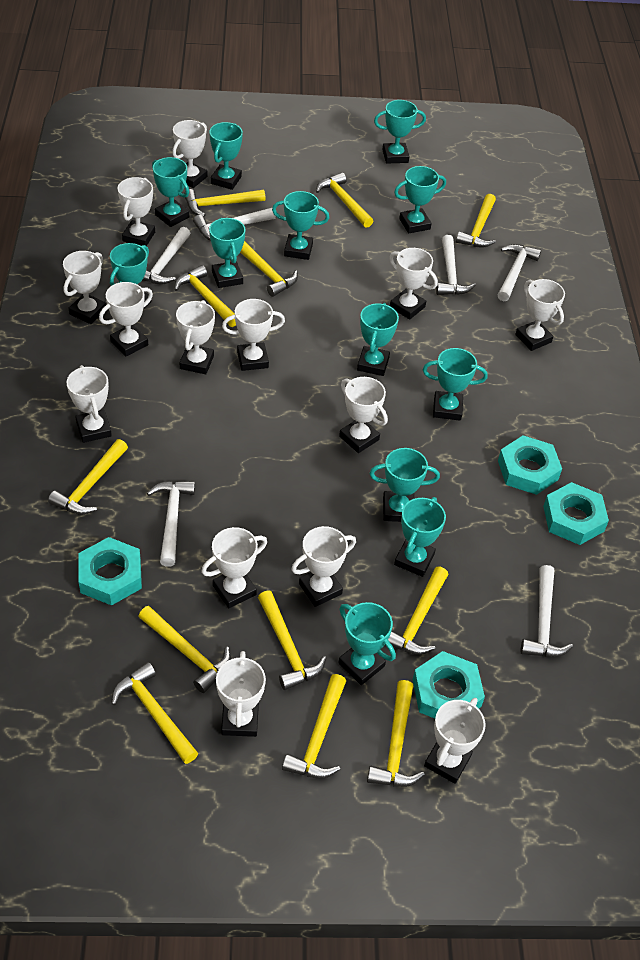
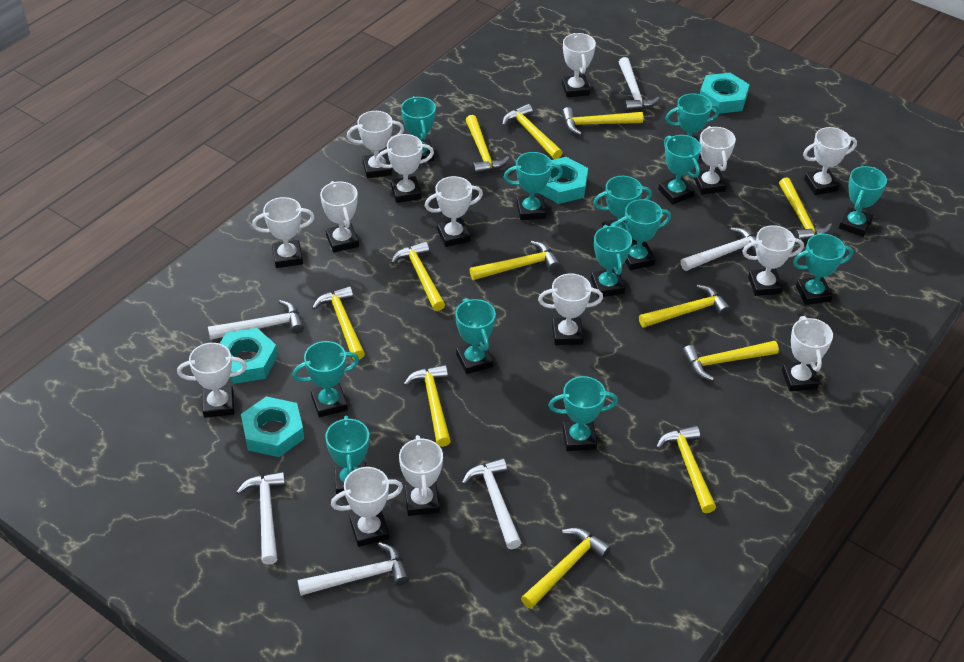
turquoise trophy: 12 -> 13

